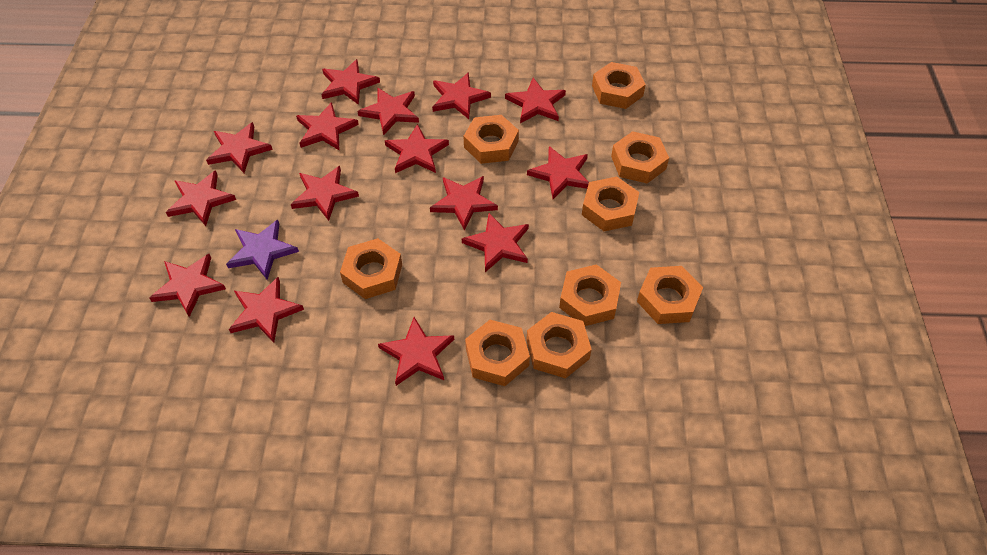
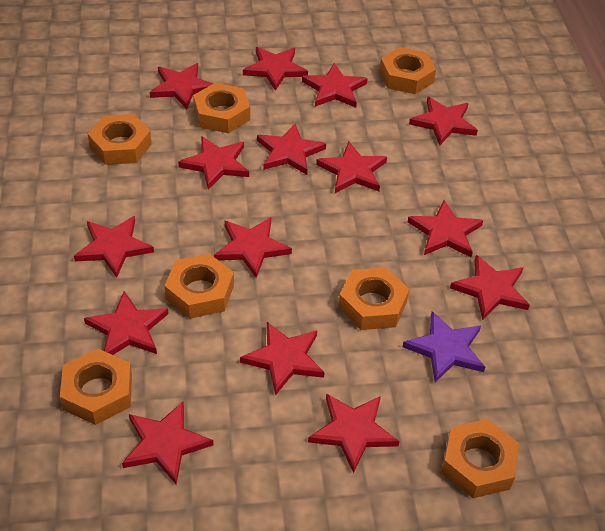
orange nut: 9 -> 7

